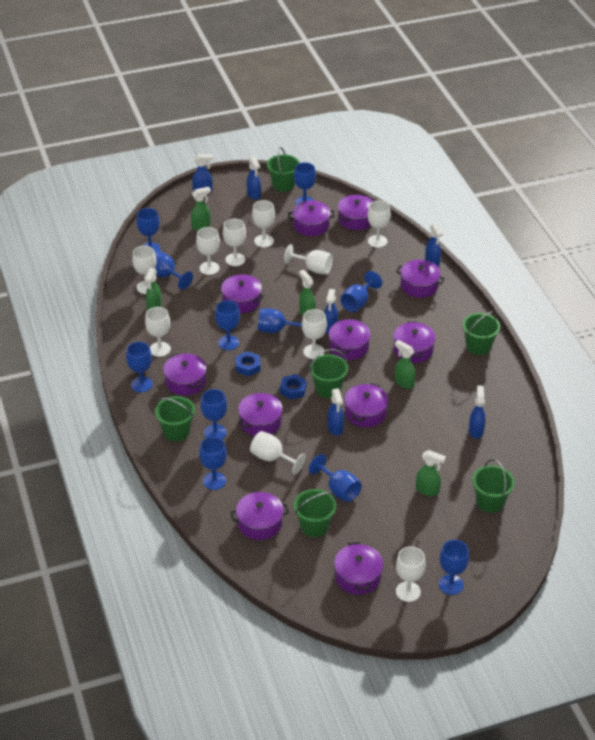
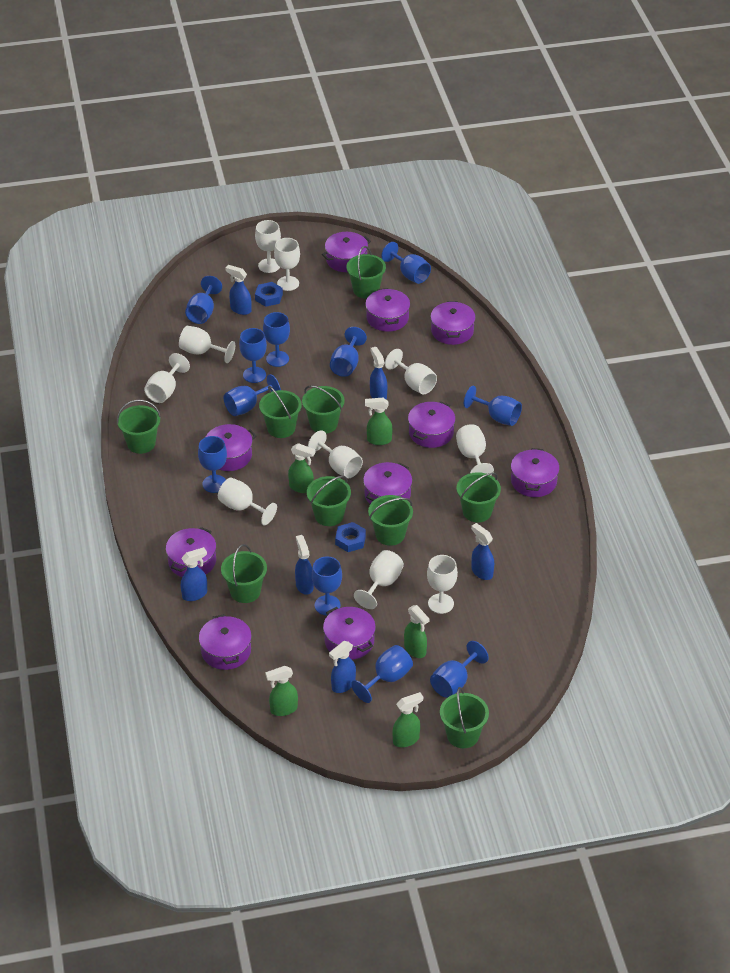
green bucket: 6 -> 9
purple pot: 11 -> 10

